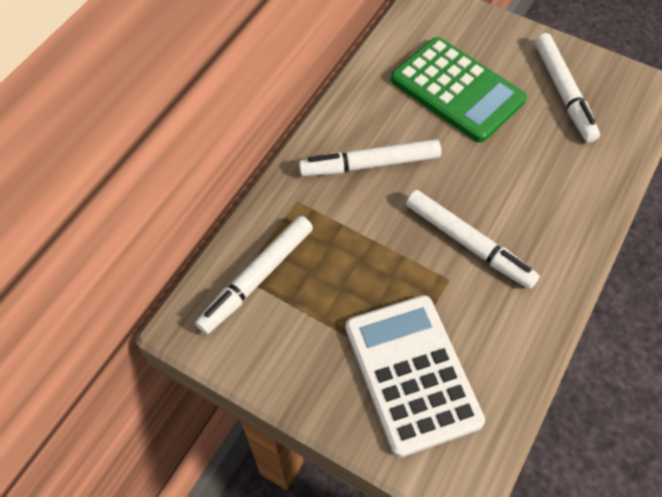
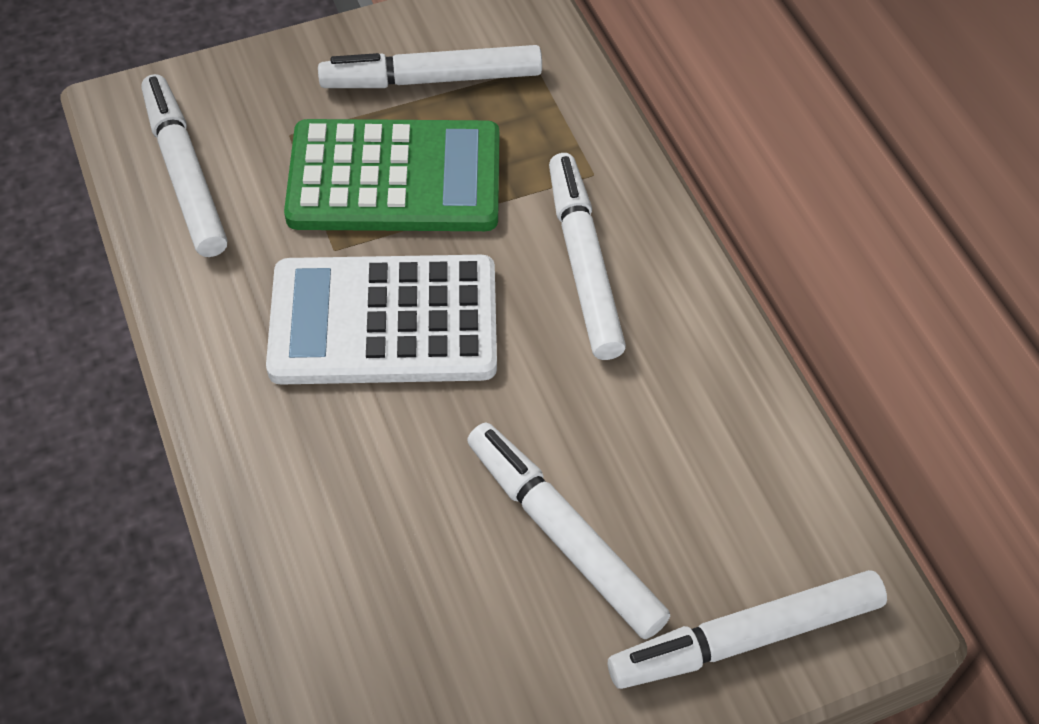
white marker: 4 -> 5

